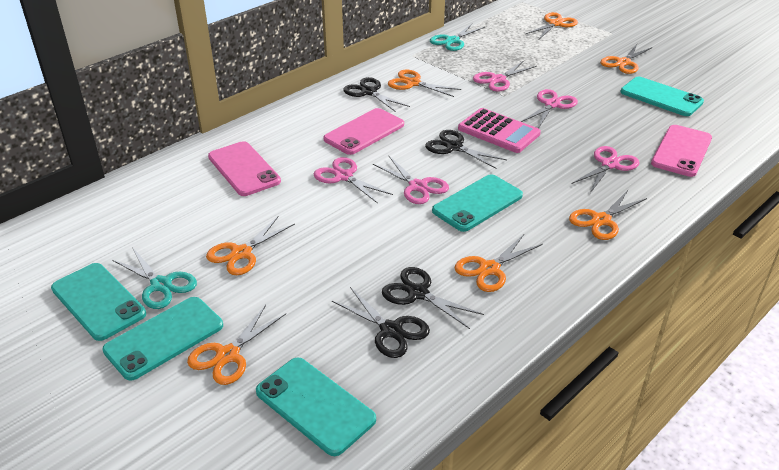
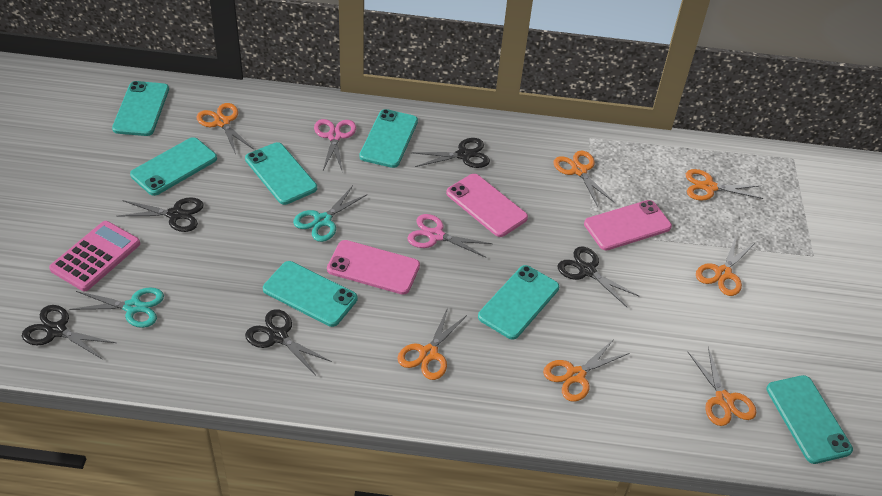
black scissors: 4 -> 5
pink scissors: 5 -> 2
turquoise phone: 5 -> 7

